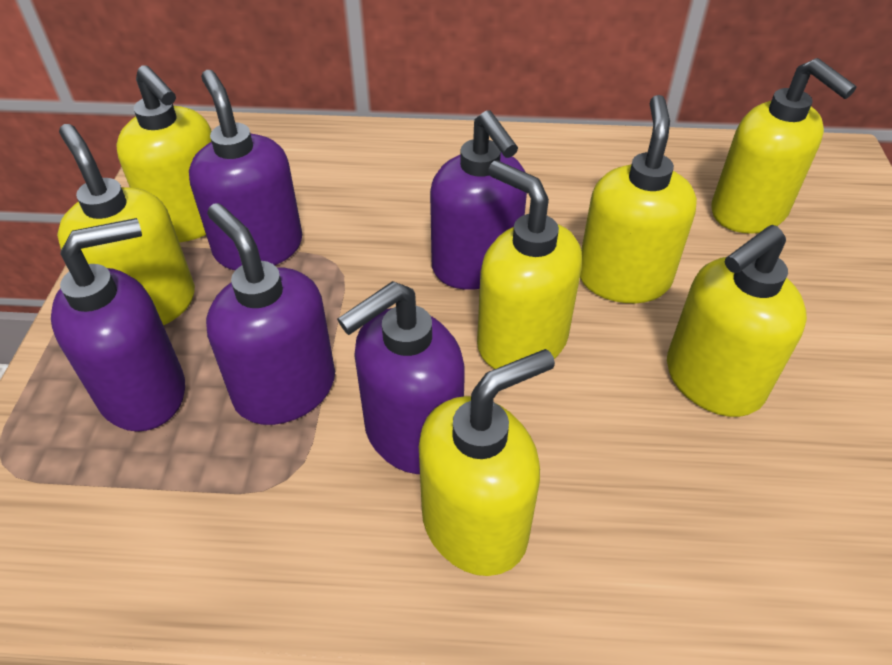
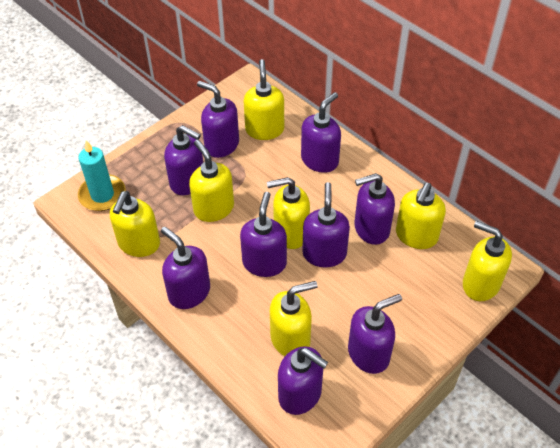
purple soap dispenser: 5 -> 9
turquoise candle: 0 -> 1

